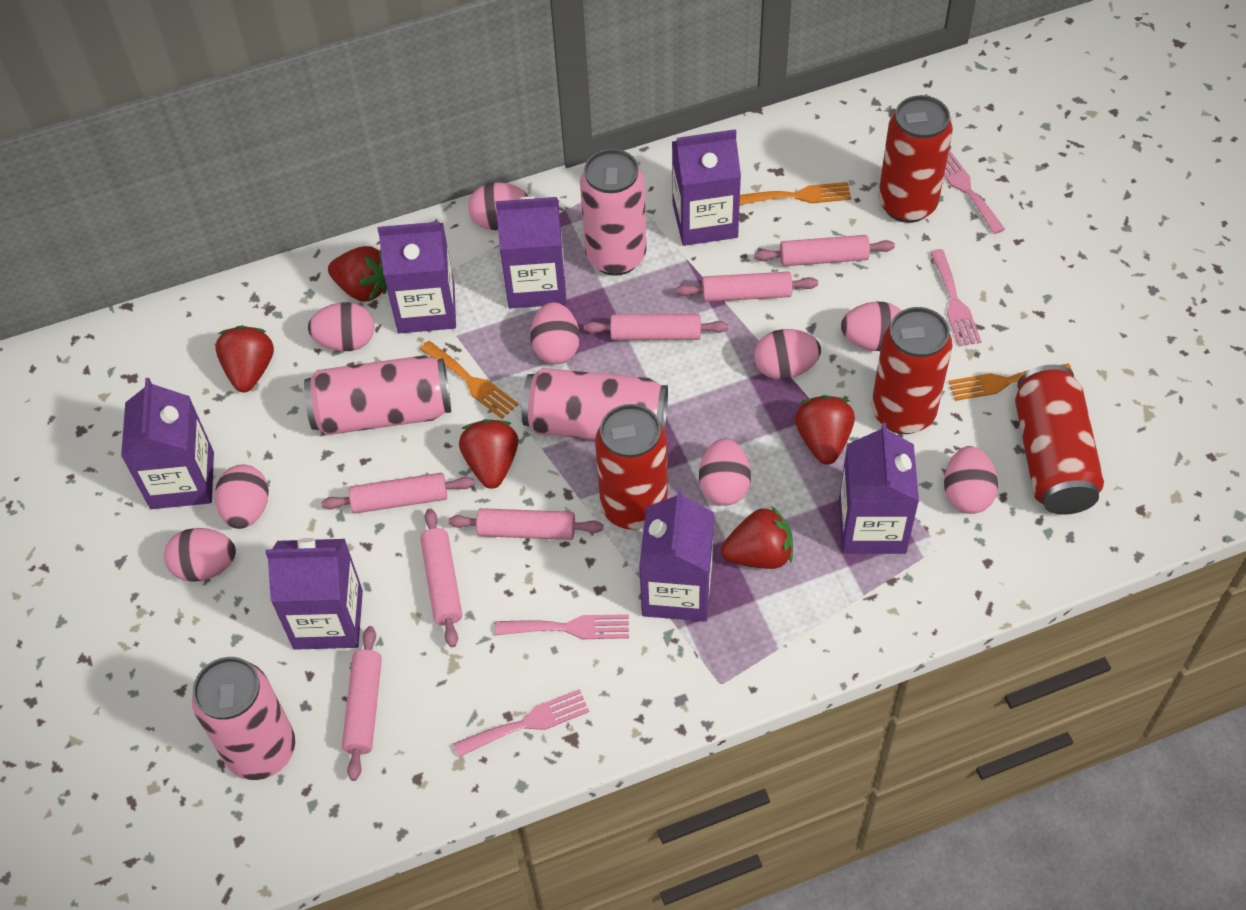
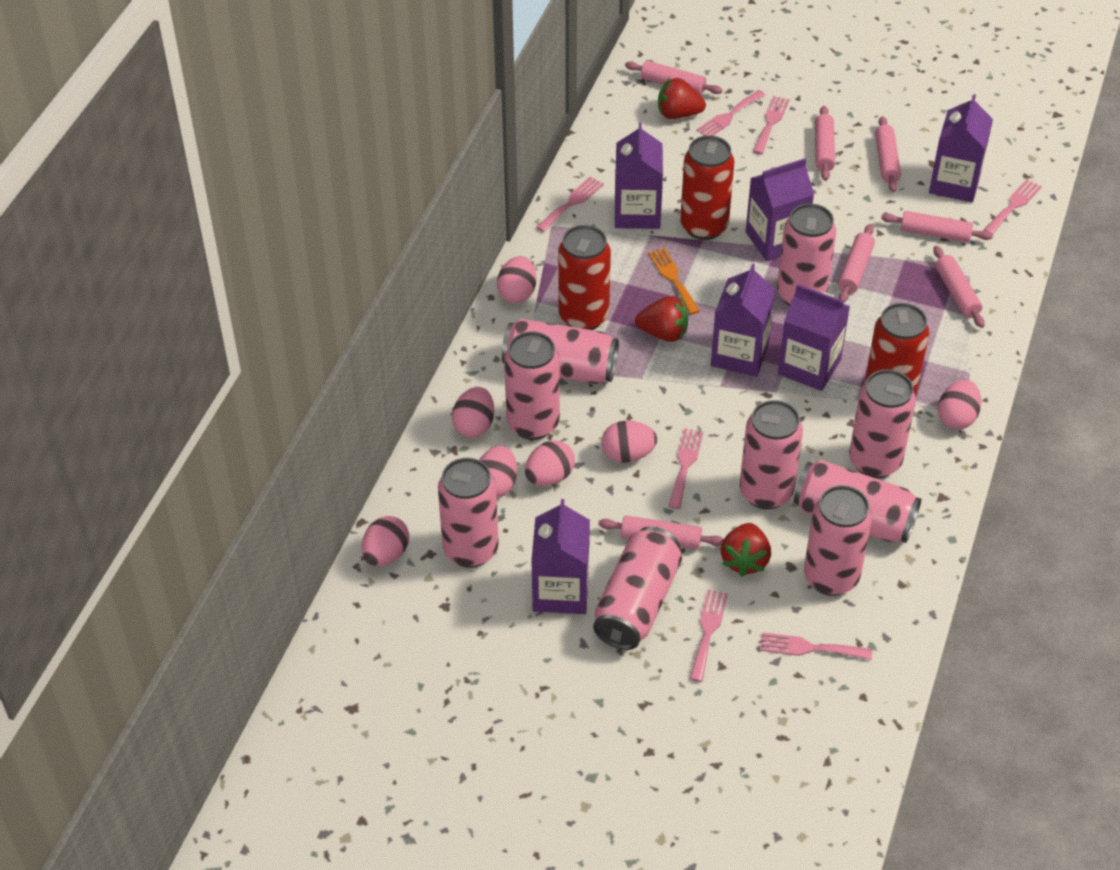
orange fork: 3 -> 1
pink can: 4 -> 9
pink egg: 9 -> 7
pink fork: 4 -> 7
purple carton: 7 -> 6
red can: 4 -> 3
red strawberry: 5 -> 3

